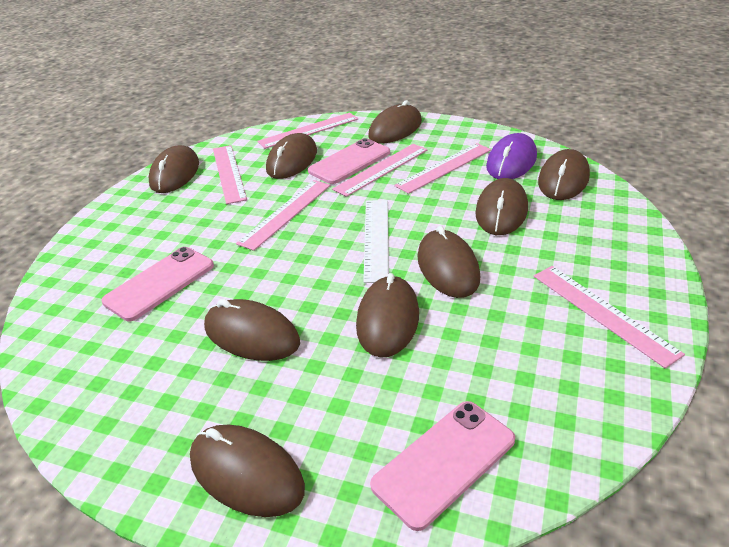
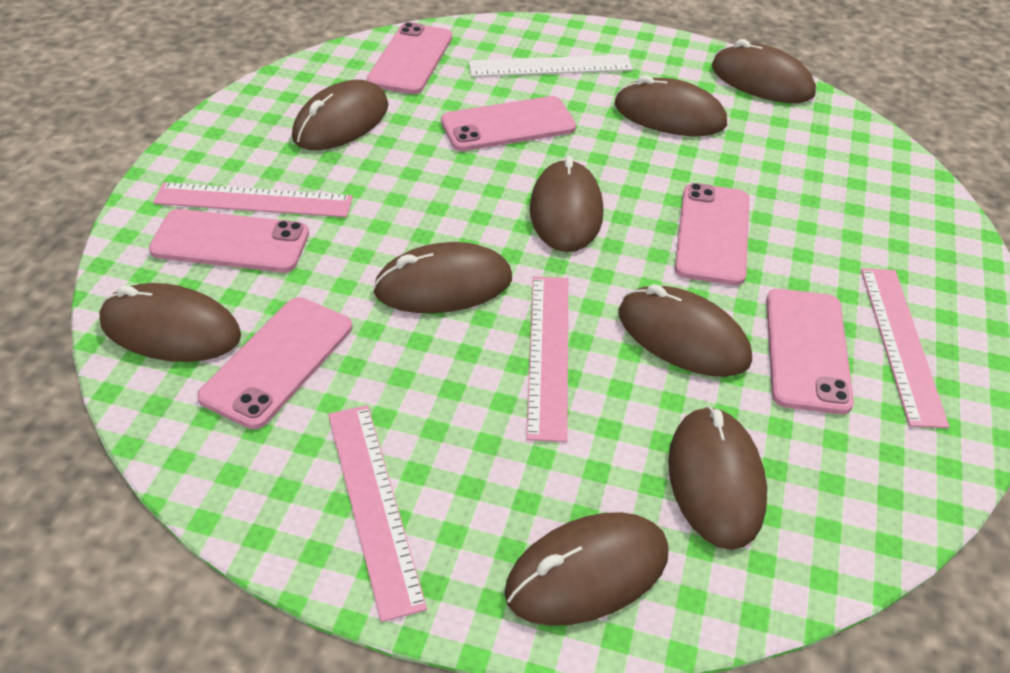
pink phone: 3 -> 6
pink ruler: 6 -> 4
purple mouse: 1 -> 0

